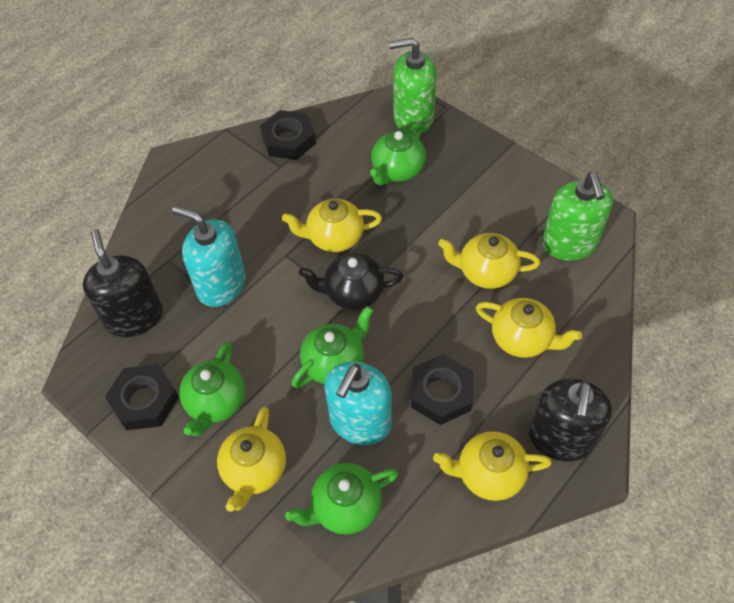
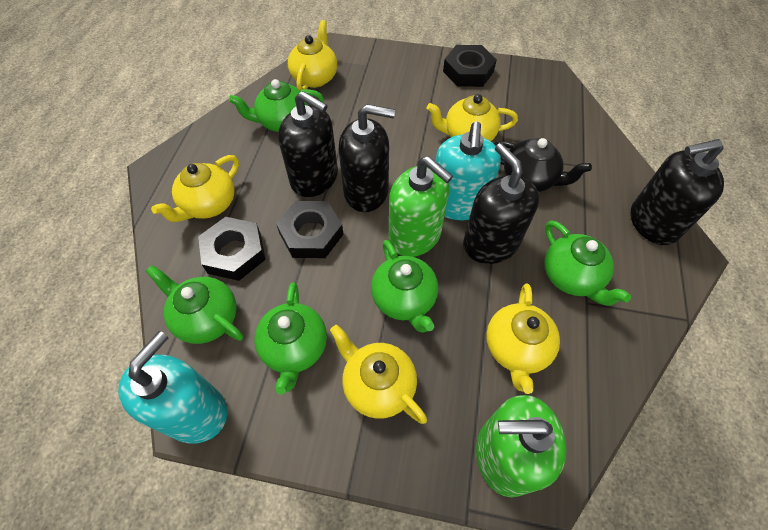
black soap dispenser: 2 -> 4
green teapot: 4 -> 5

